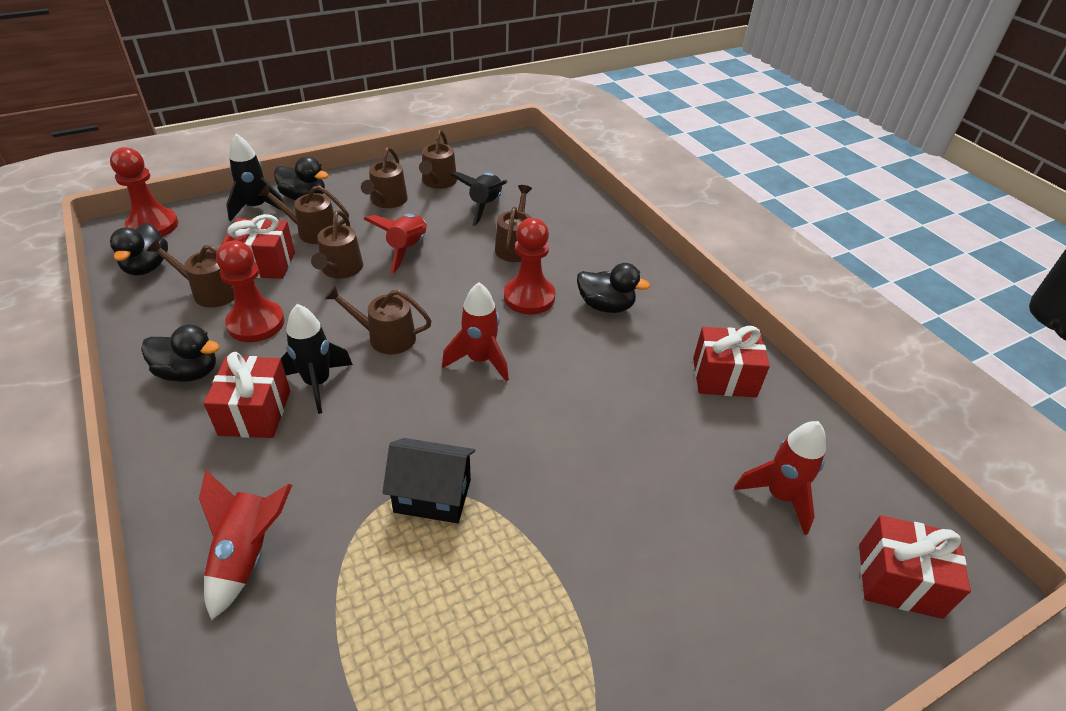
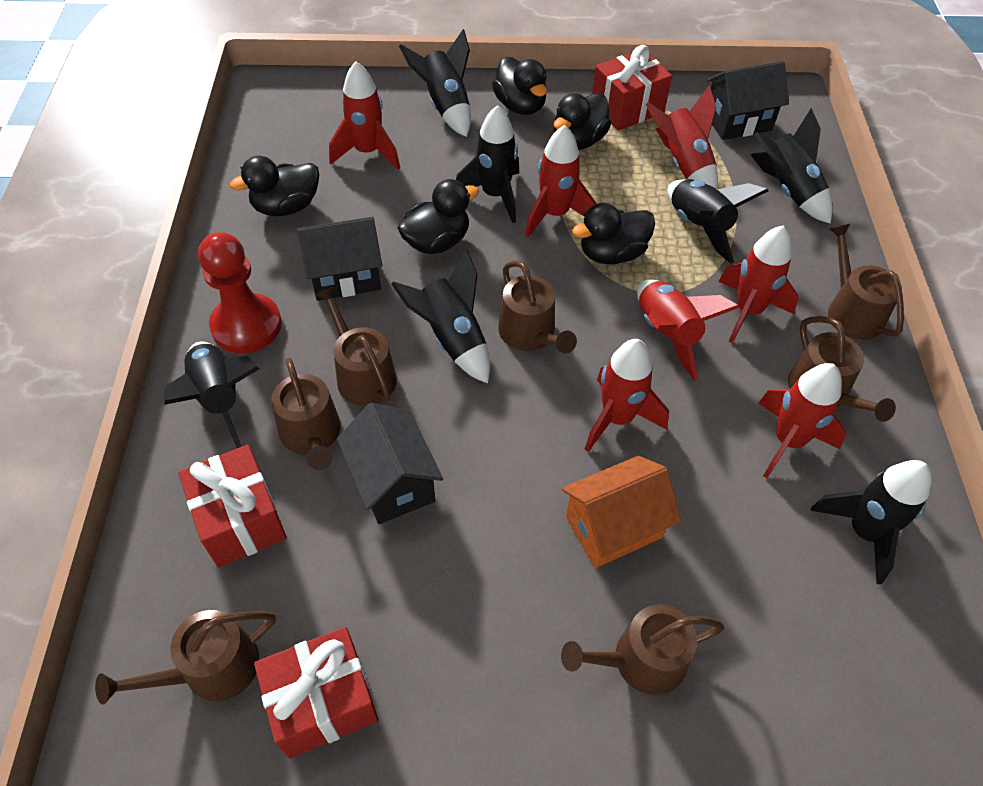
black duck: 4 -> 5
black house: 1 -> 3
black rocket: 3 -> 7
orange house: 0 -> 1
red gift: 4 -> 3
red pawn: 3 -> 1
red rocket: 4 -> 7

